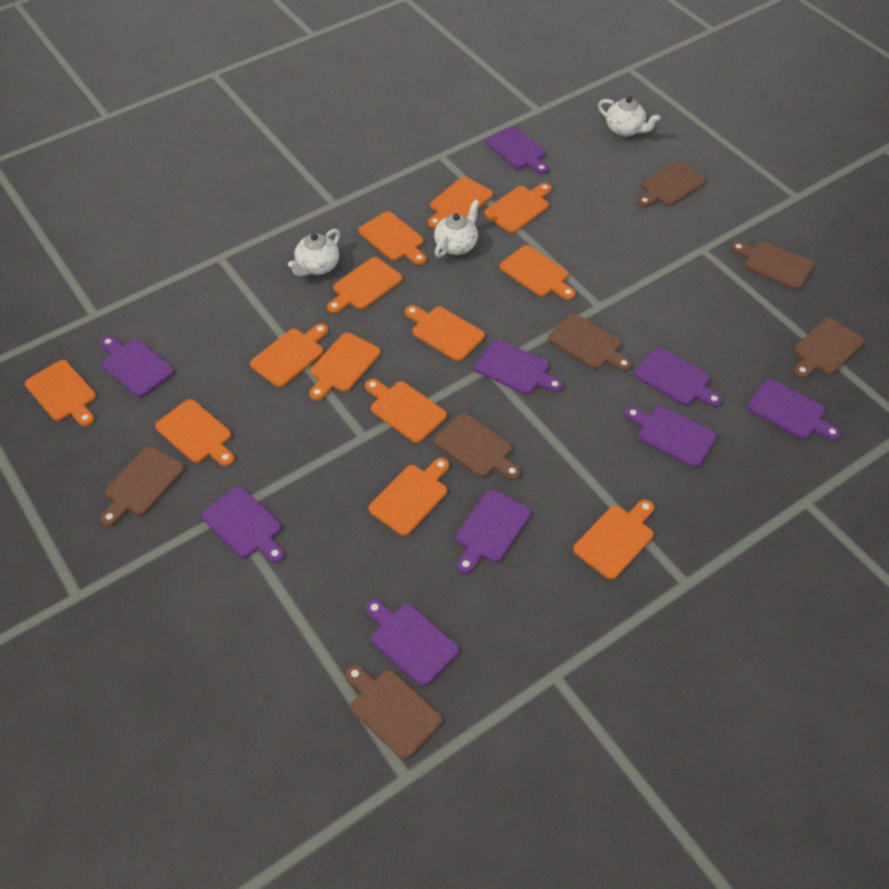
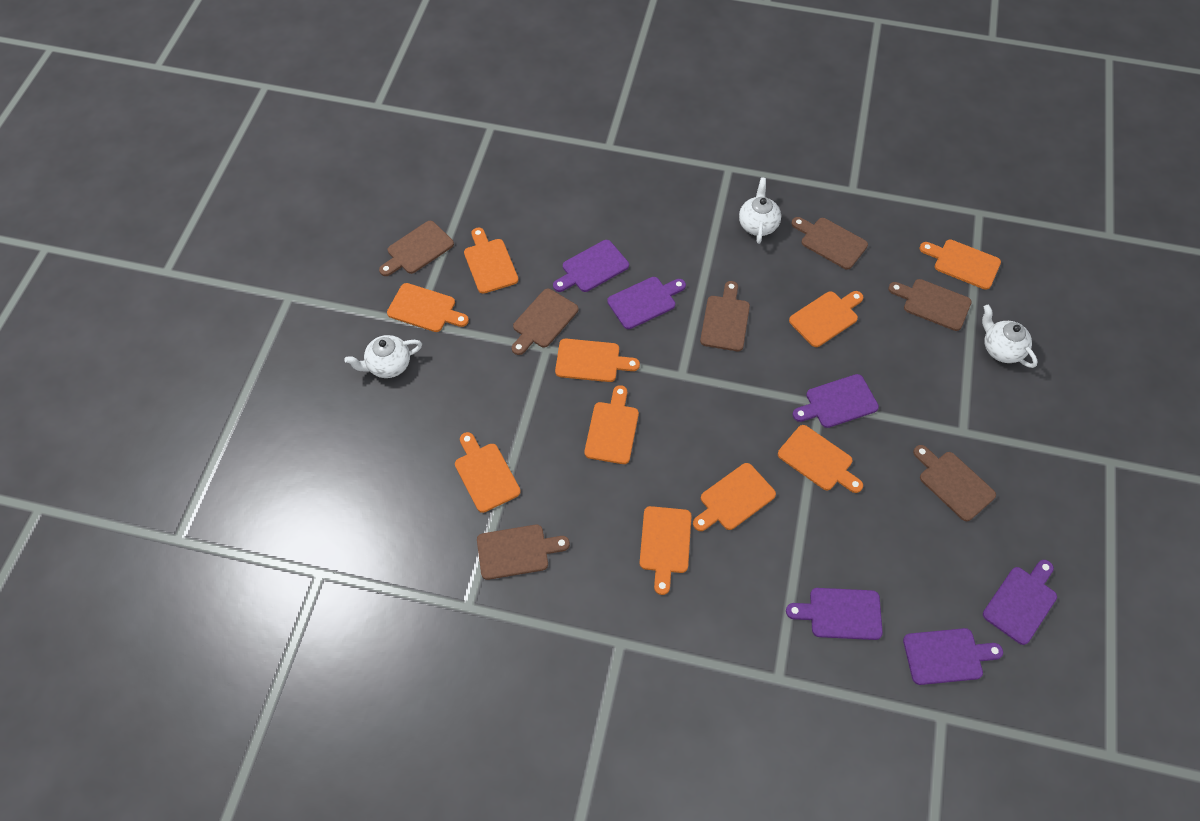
orange cutting board: 13 -> 10
purple cutting board: 9 -> 6

